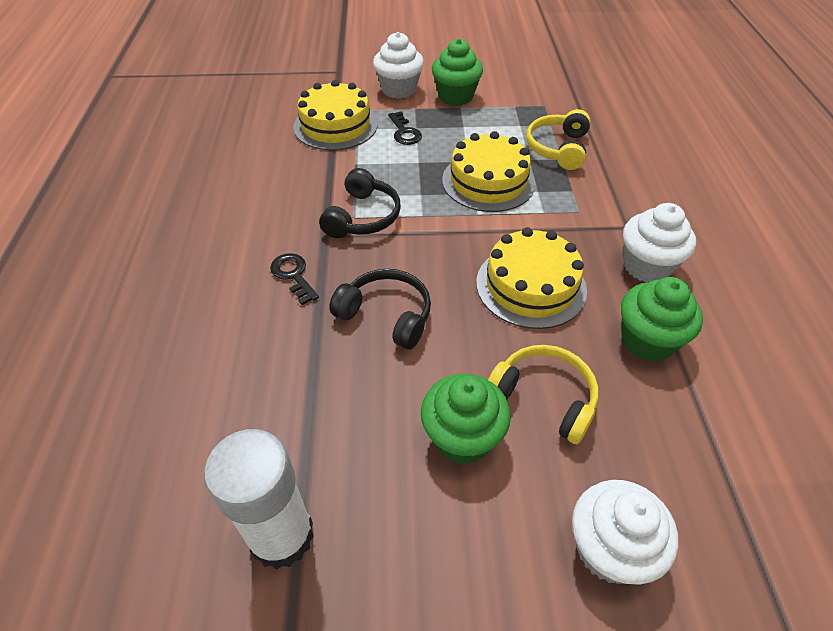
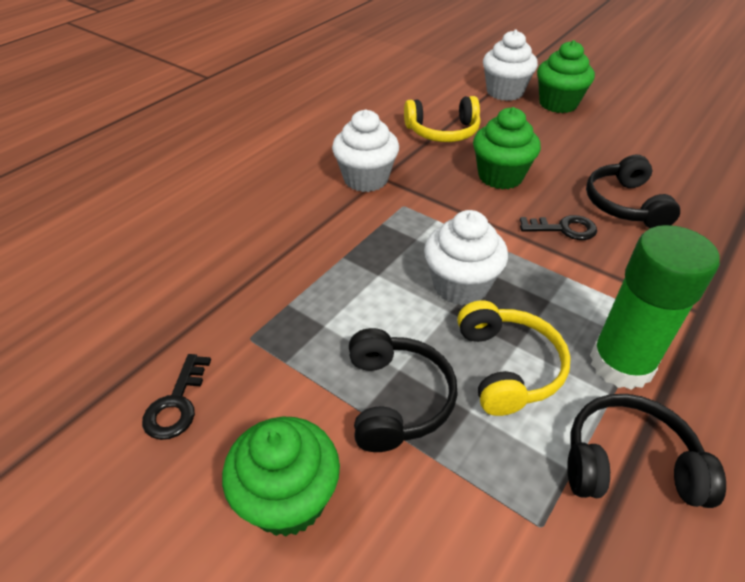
black headphones: 2 -> 3
green glue stick: 0 -> 1
white glue stick: 1 -> 0
yellow cake: 3 -> 0

